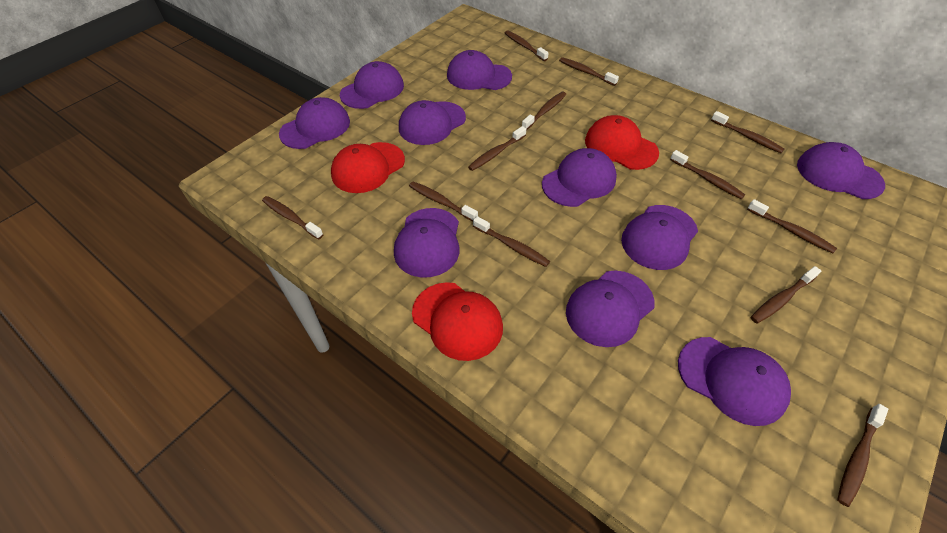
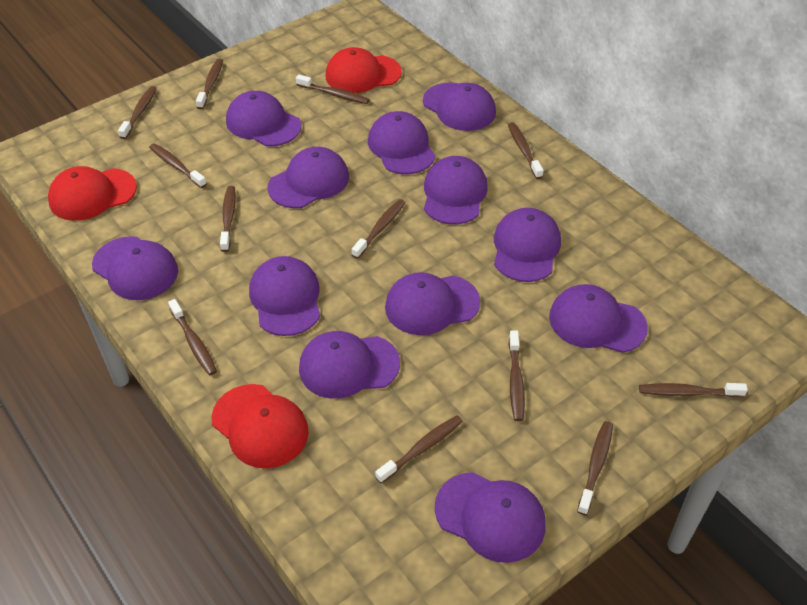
purple cap: 10 -> 12

